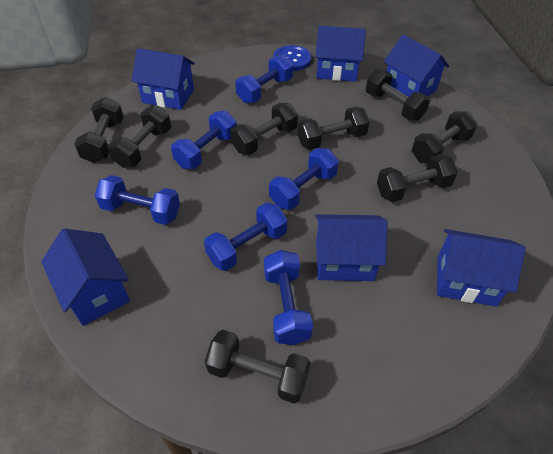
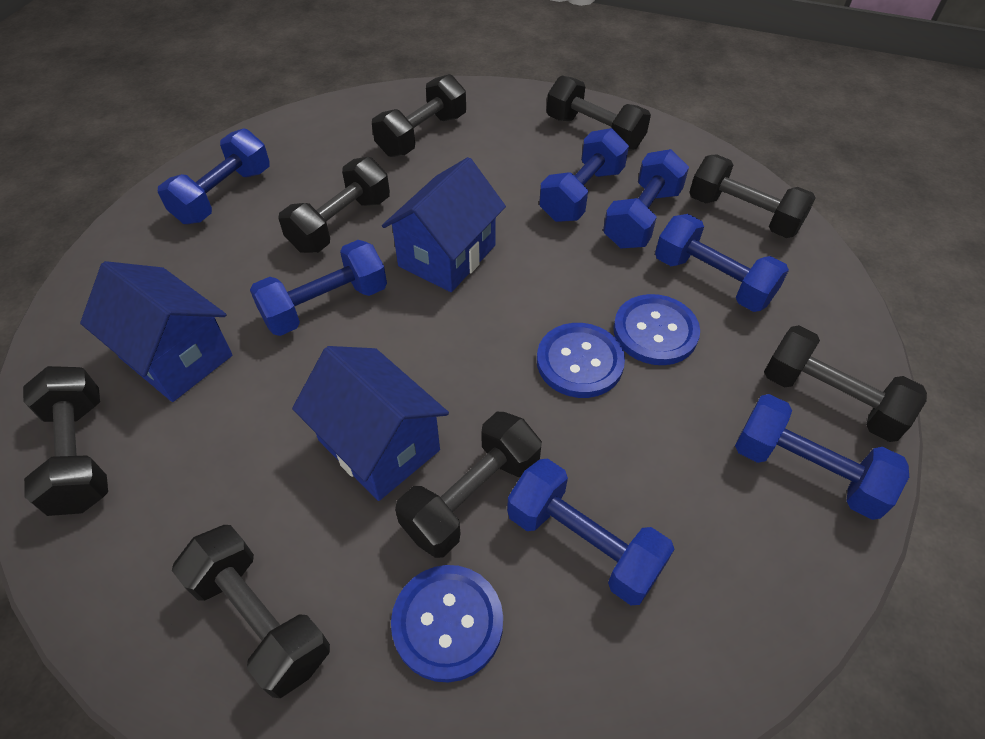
blue button: 1 -> 3
blue dumbbell: 6 -> 7
blue house: 6 -> 3

